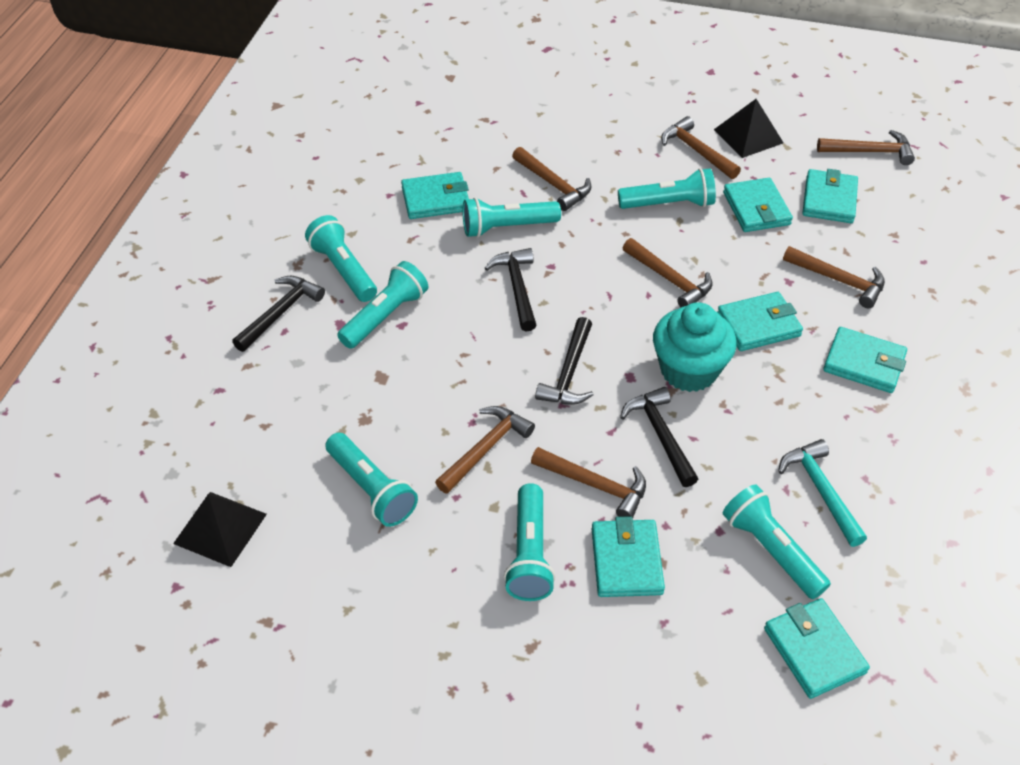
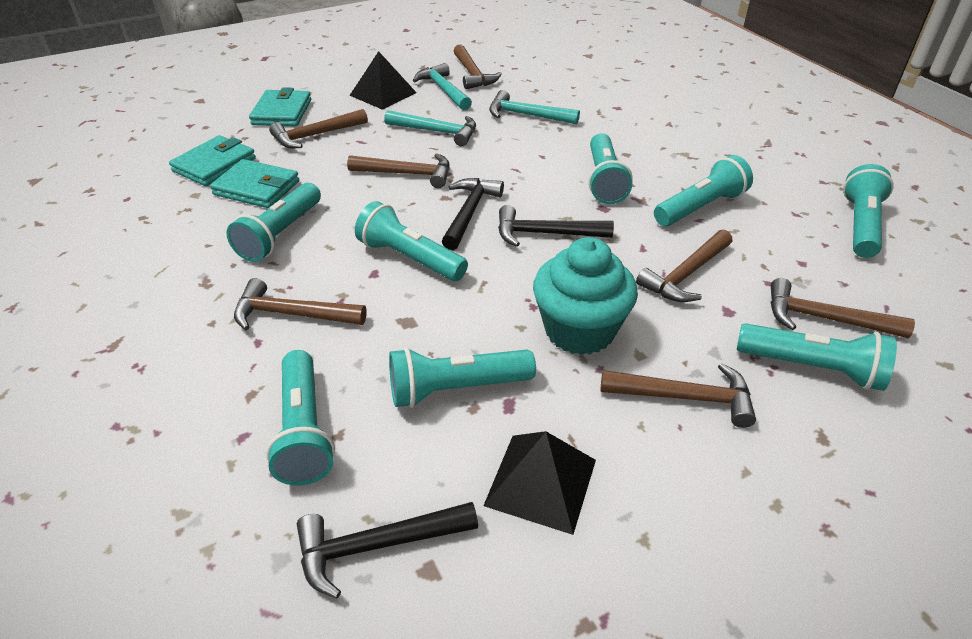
black hammer: 4 -> 3
turquoise flashlight: 7 -> 8
turquoise hammer: 1 -> 3
turquoise wallet: 7 -> 3

